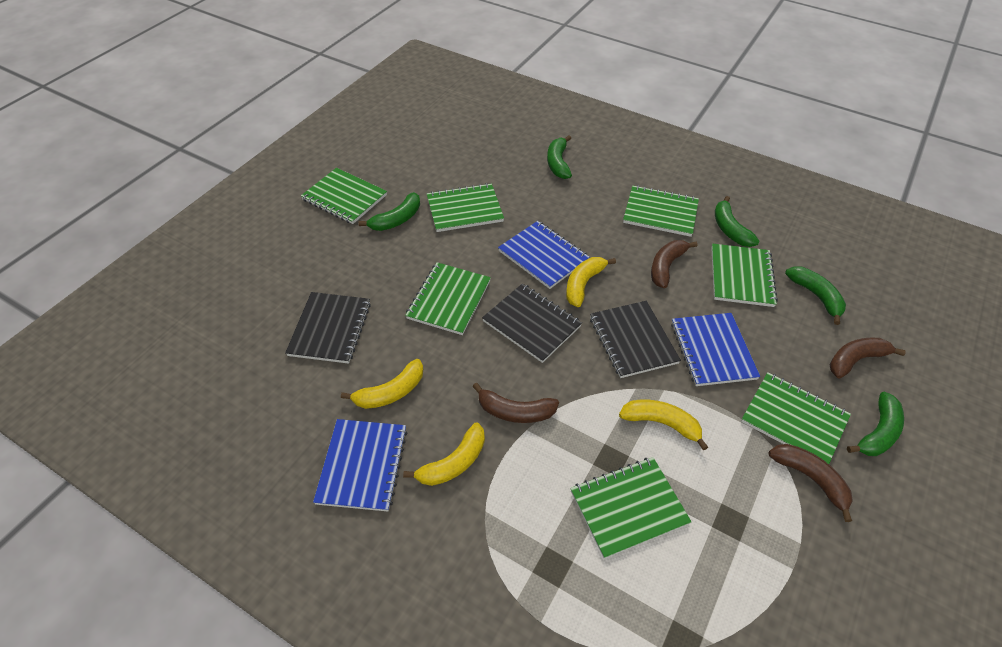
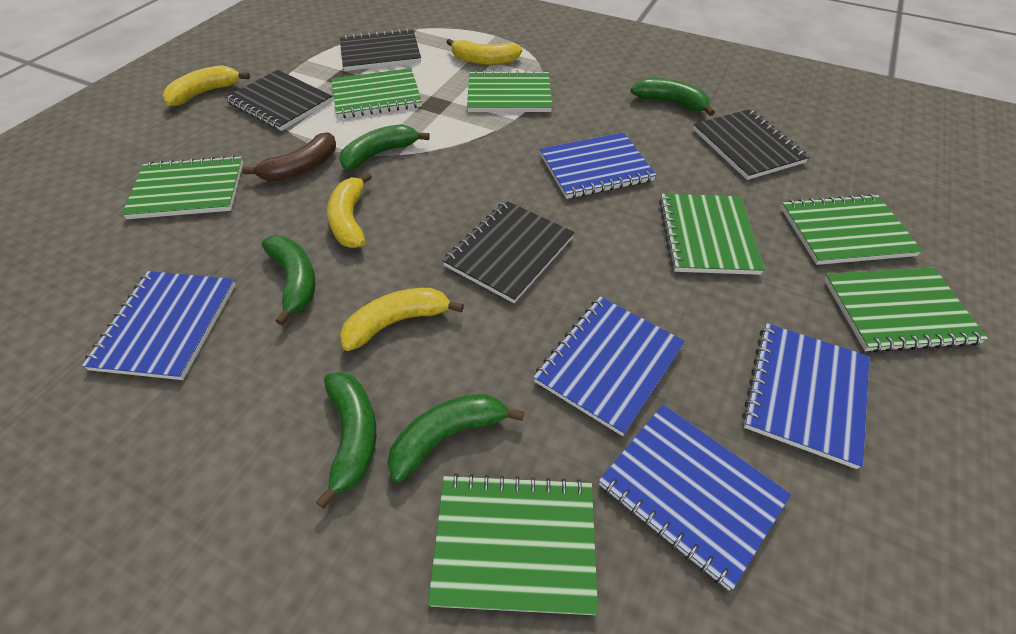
black notebook: 3 -> 4
blue notebook: 3 -> 5
brown banana: 4 -> 1

